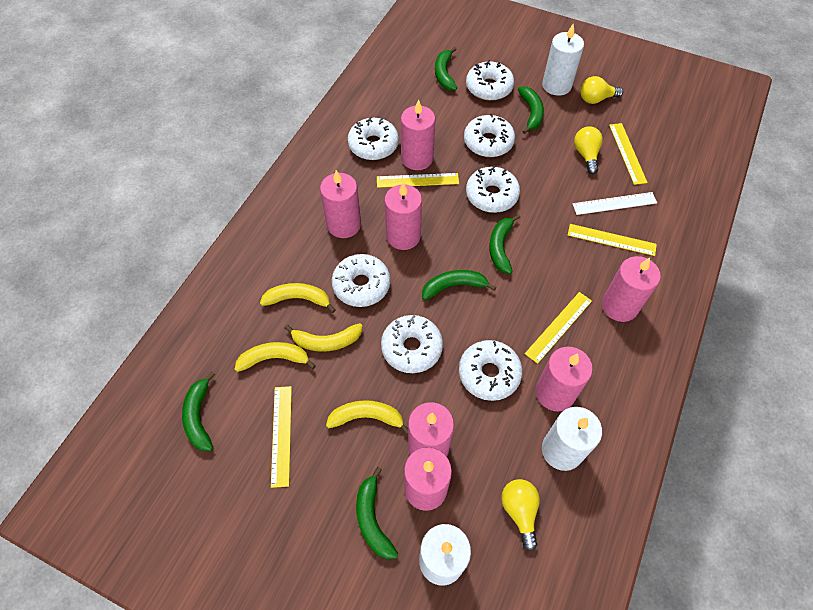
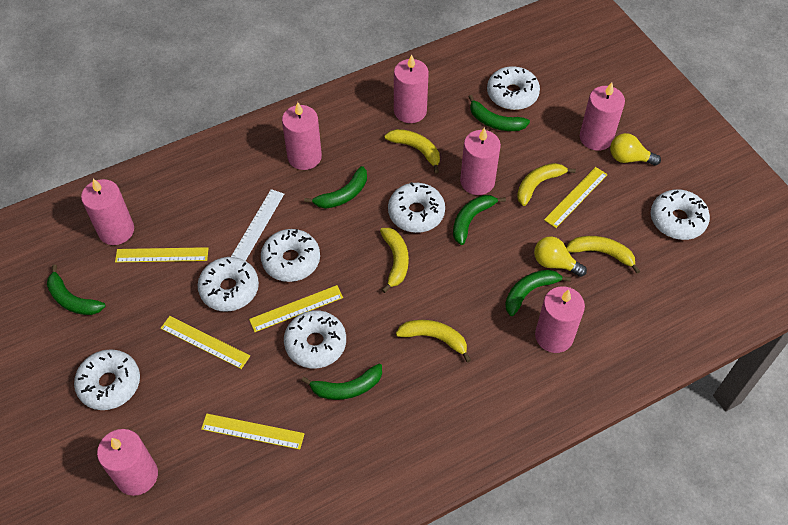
white candle: 3 -> 0
yellow banana: 4 -> 5
yellow light bulb: 3 -> 2

